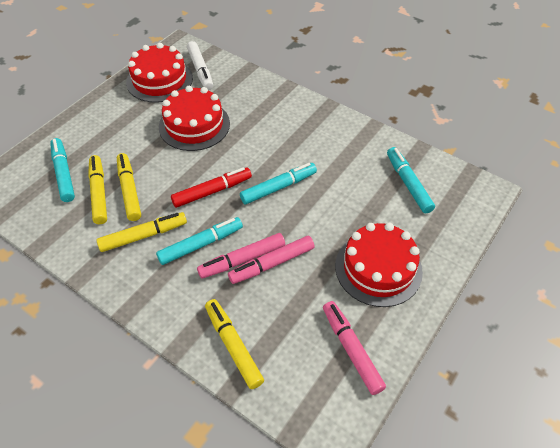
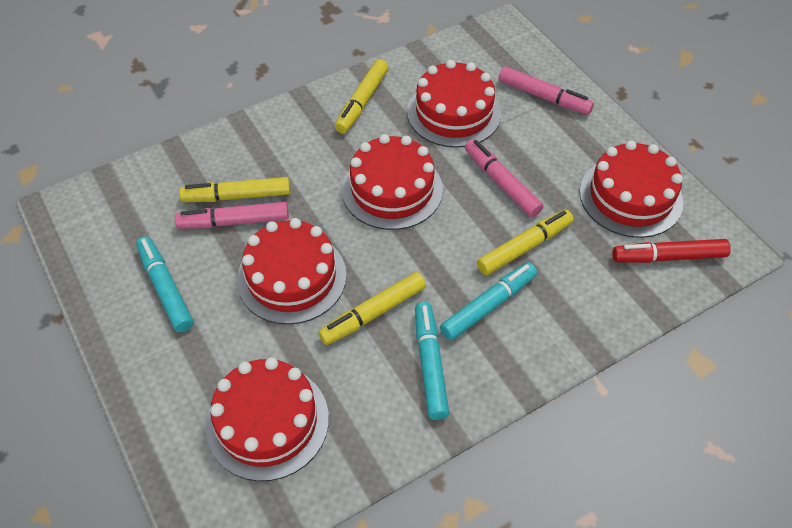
red cake: 3 -> 5
turquoise marker: 4 -> 3
white marker: 1 -> 0

